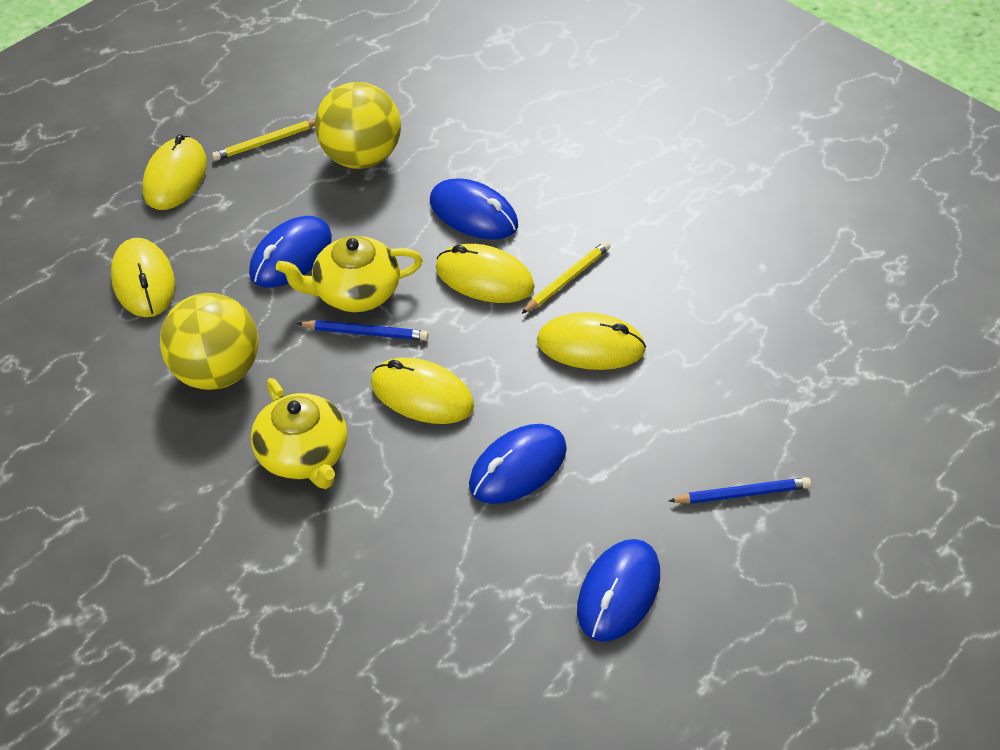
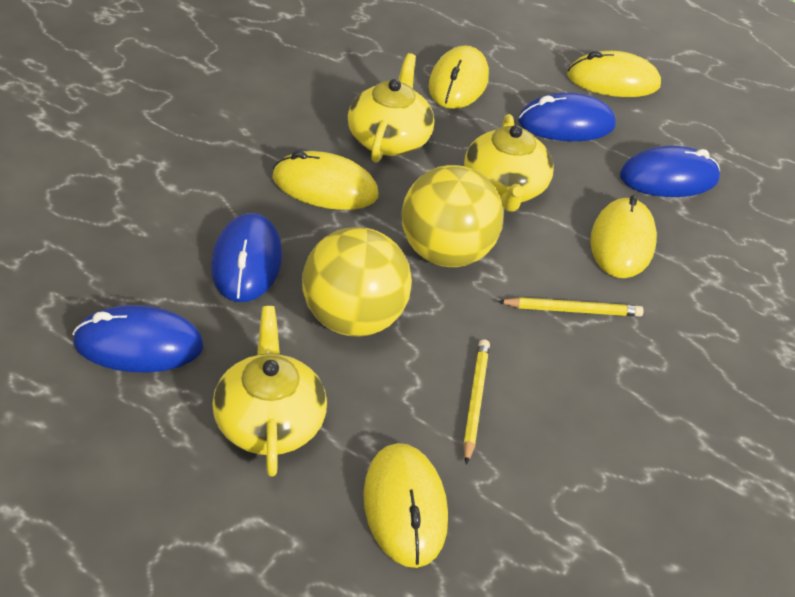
blue pencil: 2 -> 0
yellow teapot: 2 -> 3

